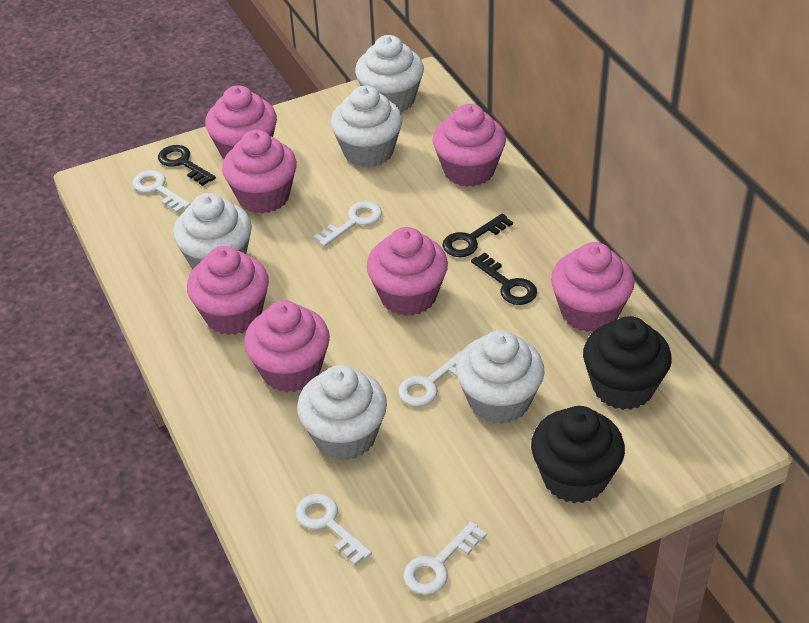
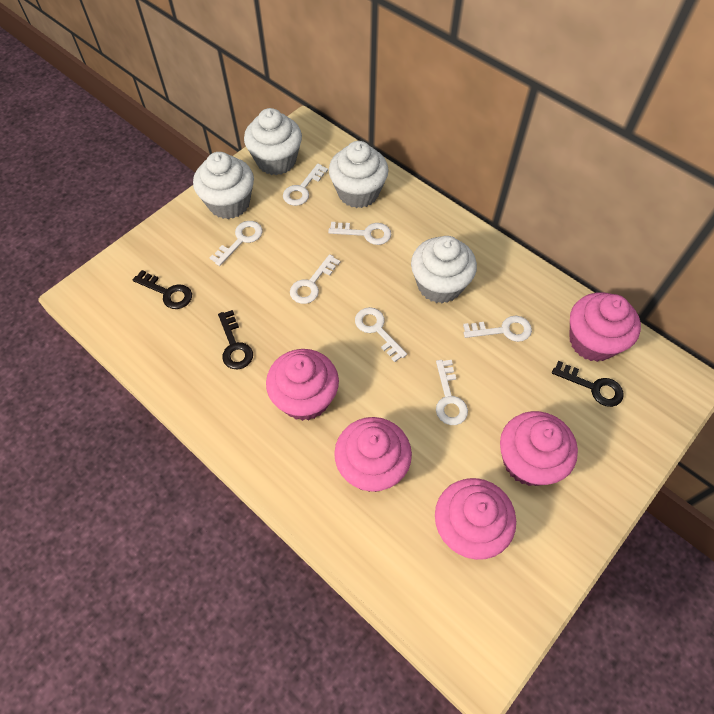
black cupcake: 2 -> 0
pink cupcake: 7 -> 5
white cupcake: 5 -> 4
white key: 5 -> 7

